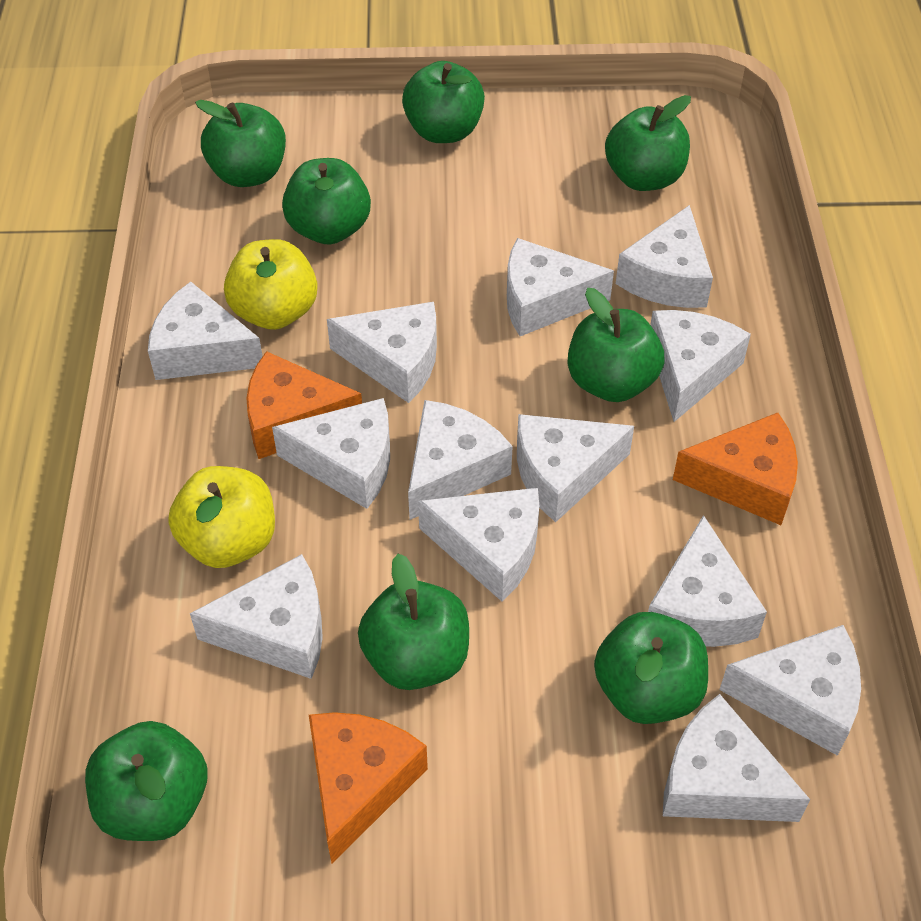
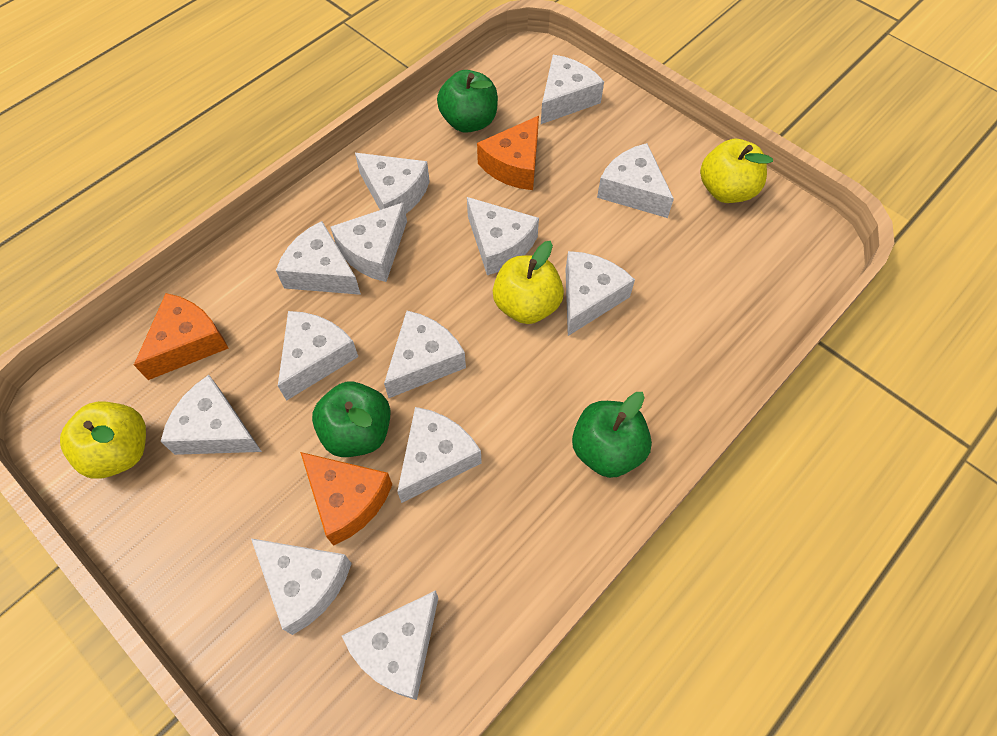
green apple: 8 -> 3
yellow apple: 2 -> 3

